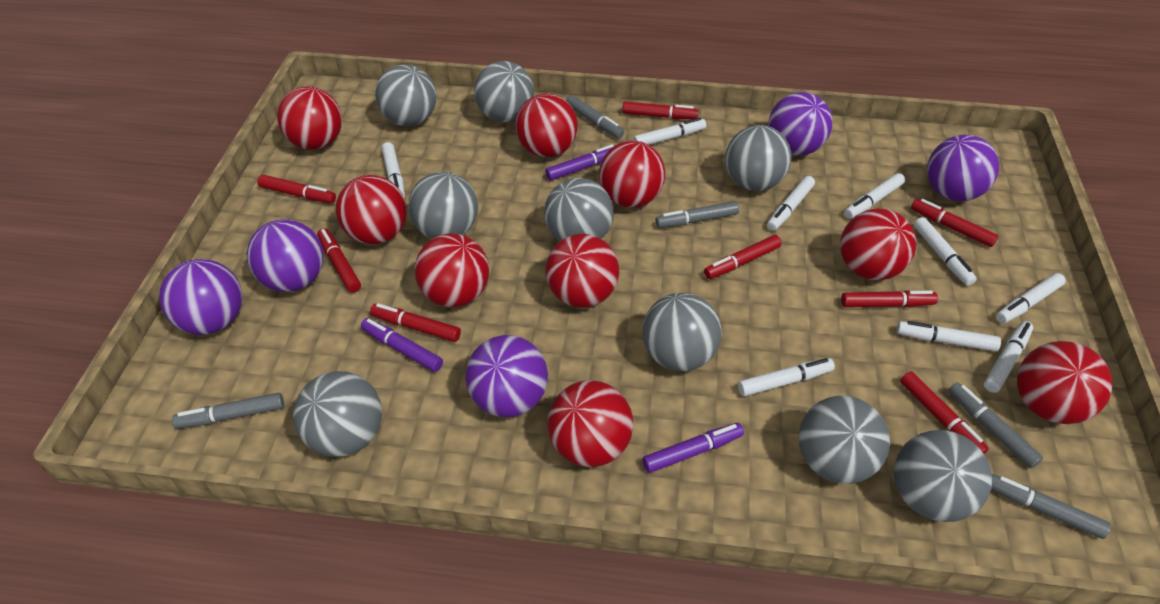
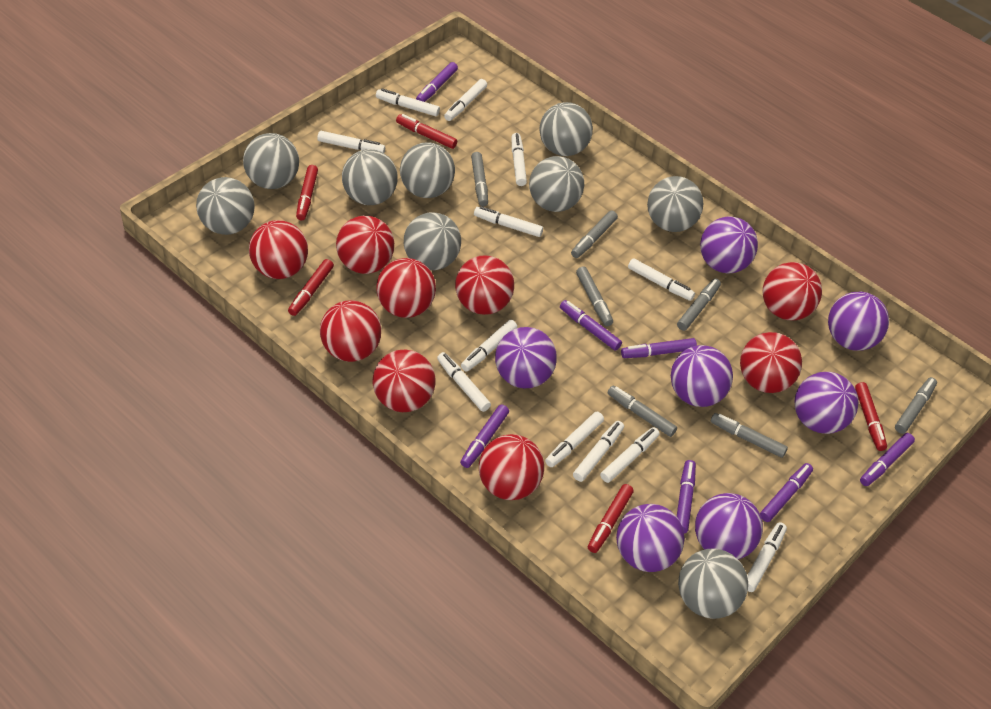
grey marker: 5 -> 7
purple ball: 5 -> 7
purple marker: 3 -> 7
red marker: 8 -> 5
white marker: 9 -> 12

